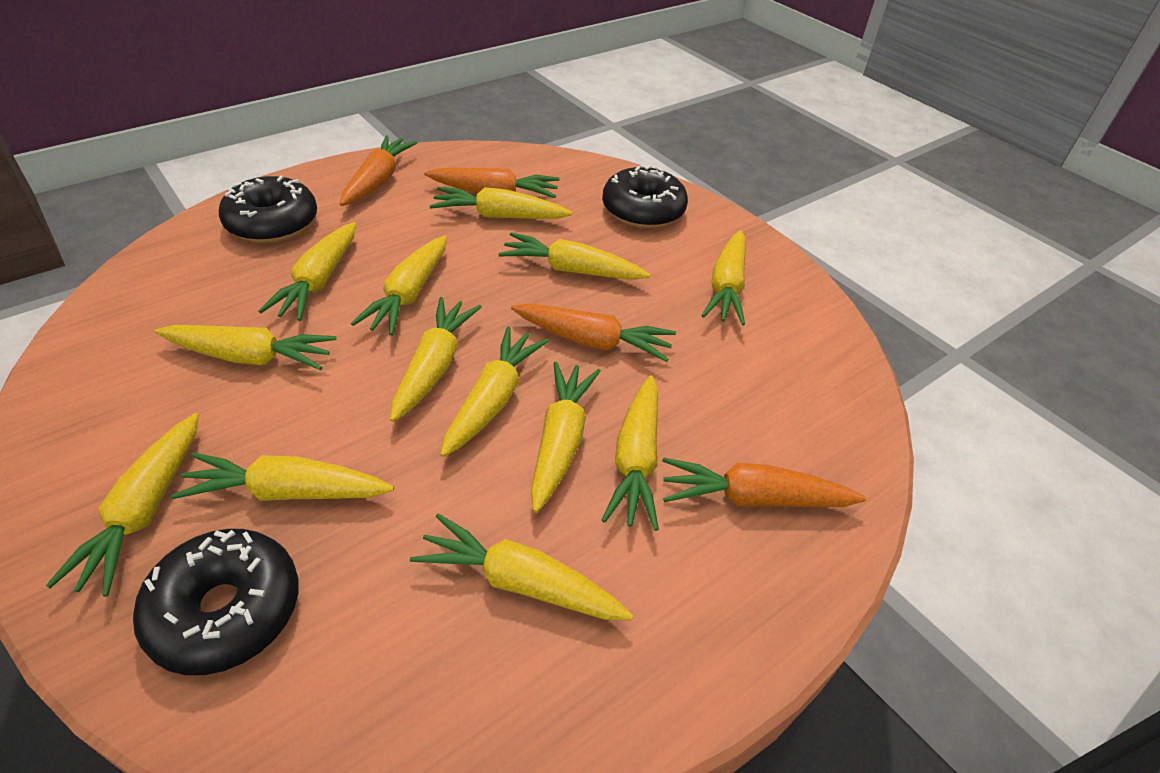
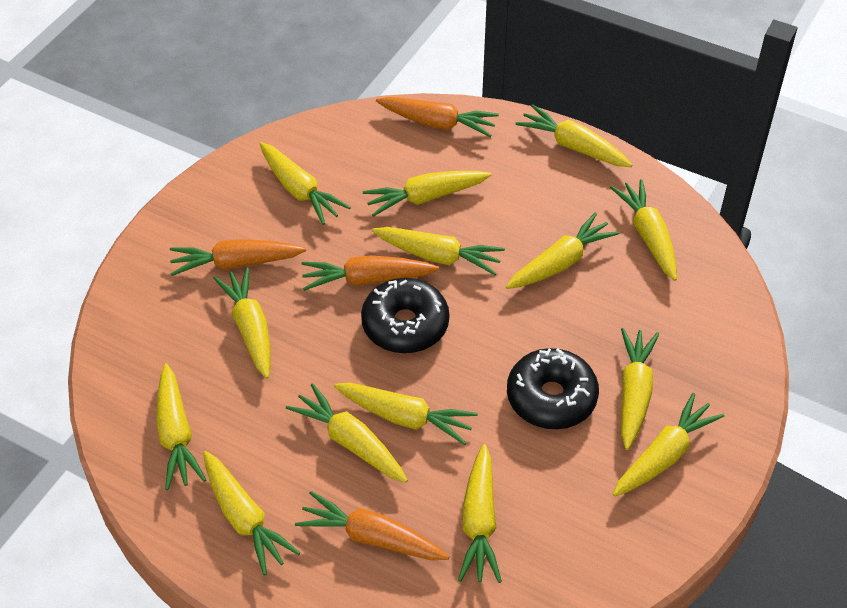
black donut: 3 -> 2
yellow carrot: 13 -> 14

